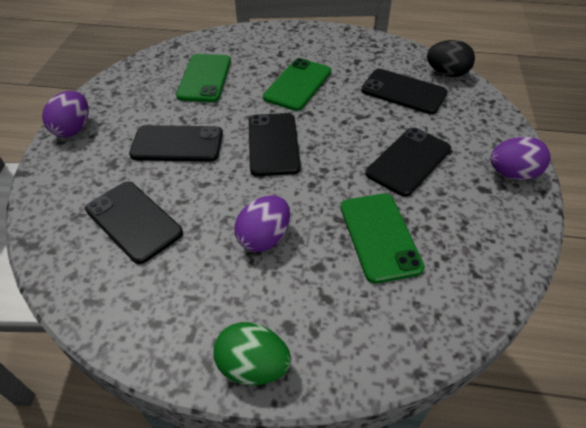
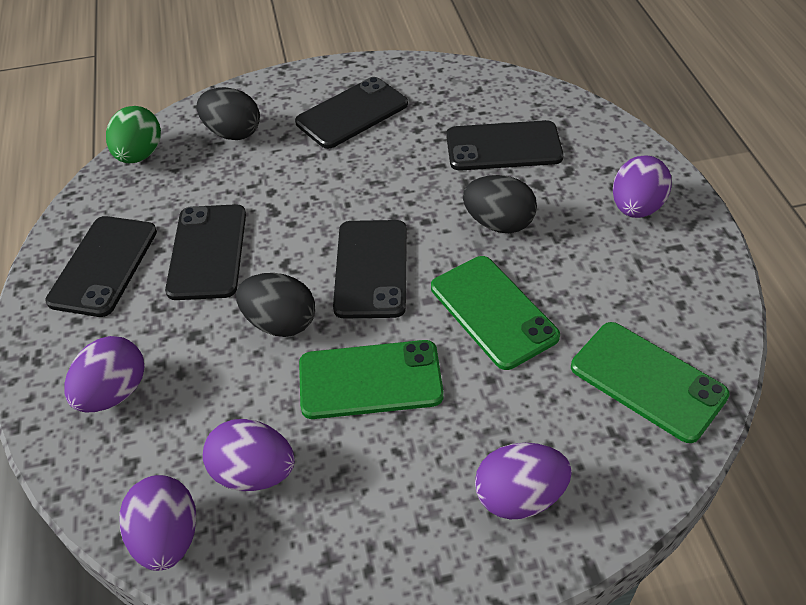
black egg: 1 -> 3
purple egg: 3 -> 5

